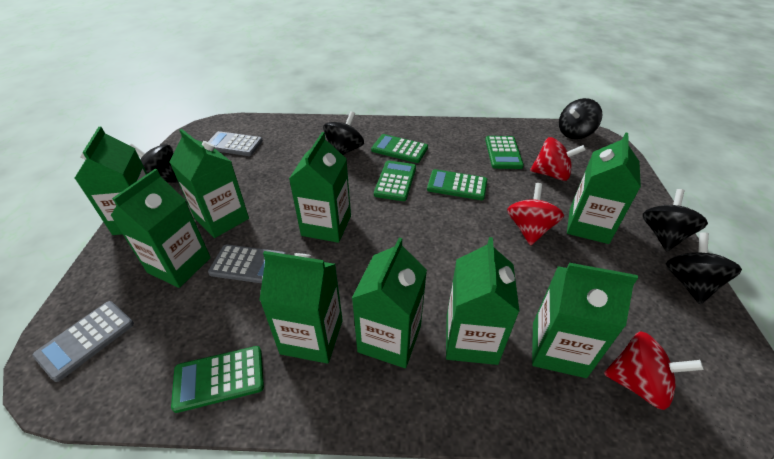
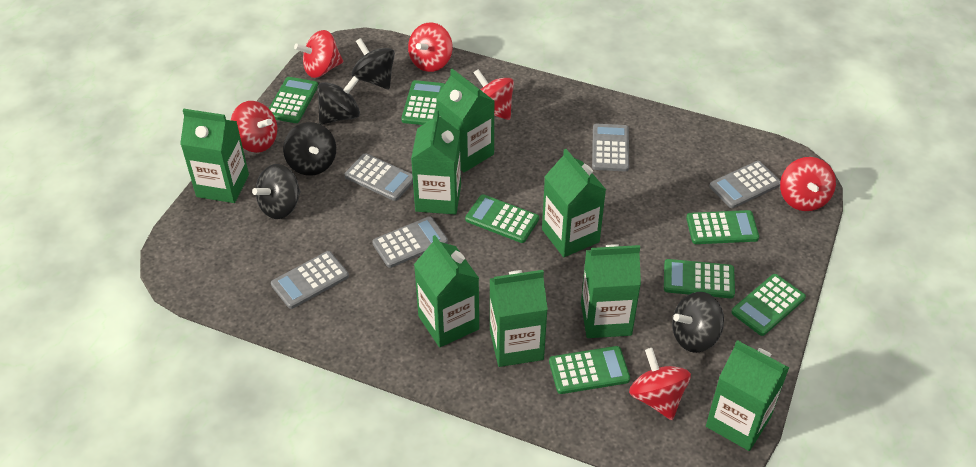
green calculator: 5 -> 7
green carton: 9 -> 8
grey calculator: 3 -> 5
red spinning top: 3 -> 6

